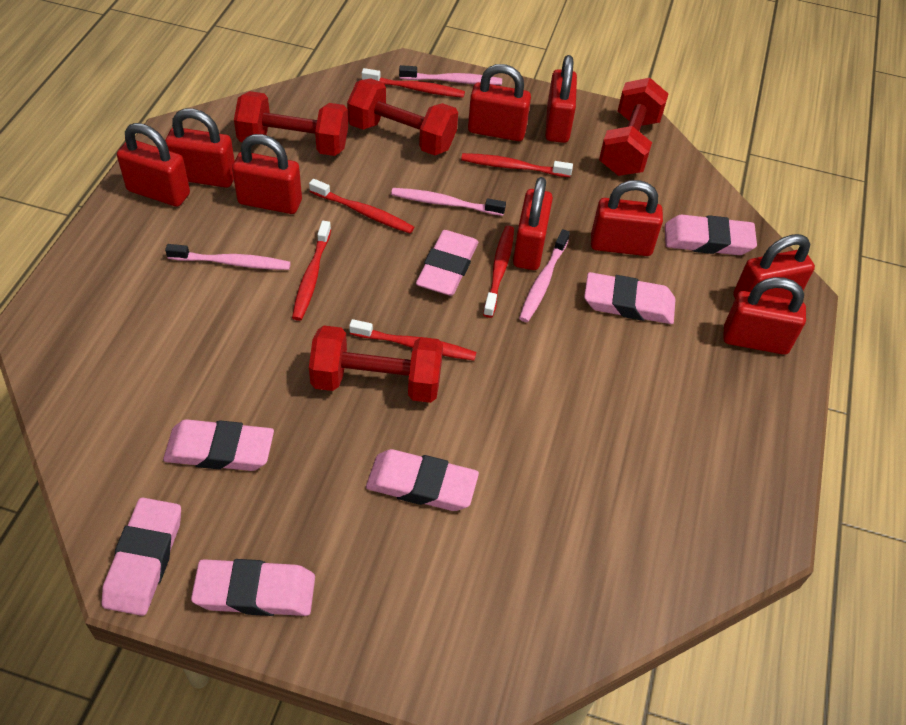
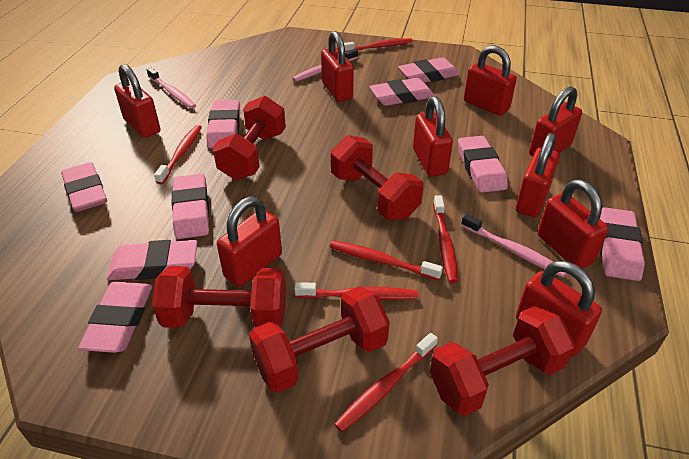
pink eraser: 7 -> 9
pink toothbrush: 4 -> 3
red dumbbell: 4 -> 5

